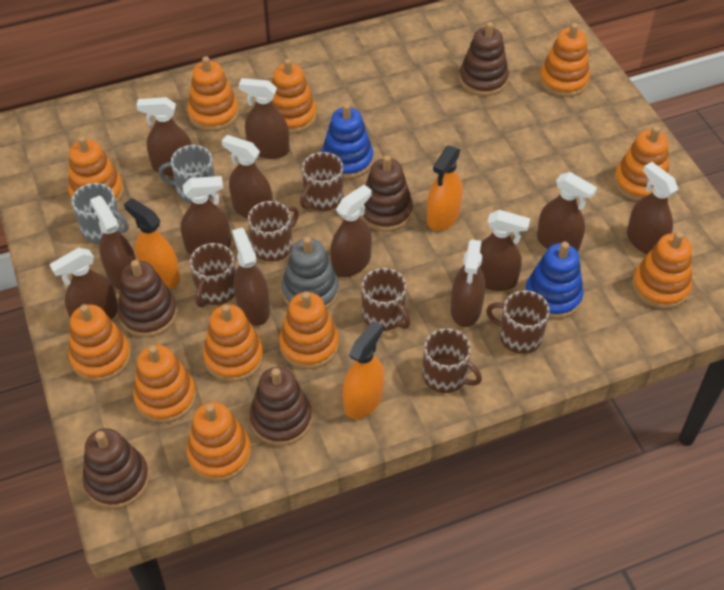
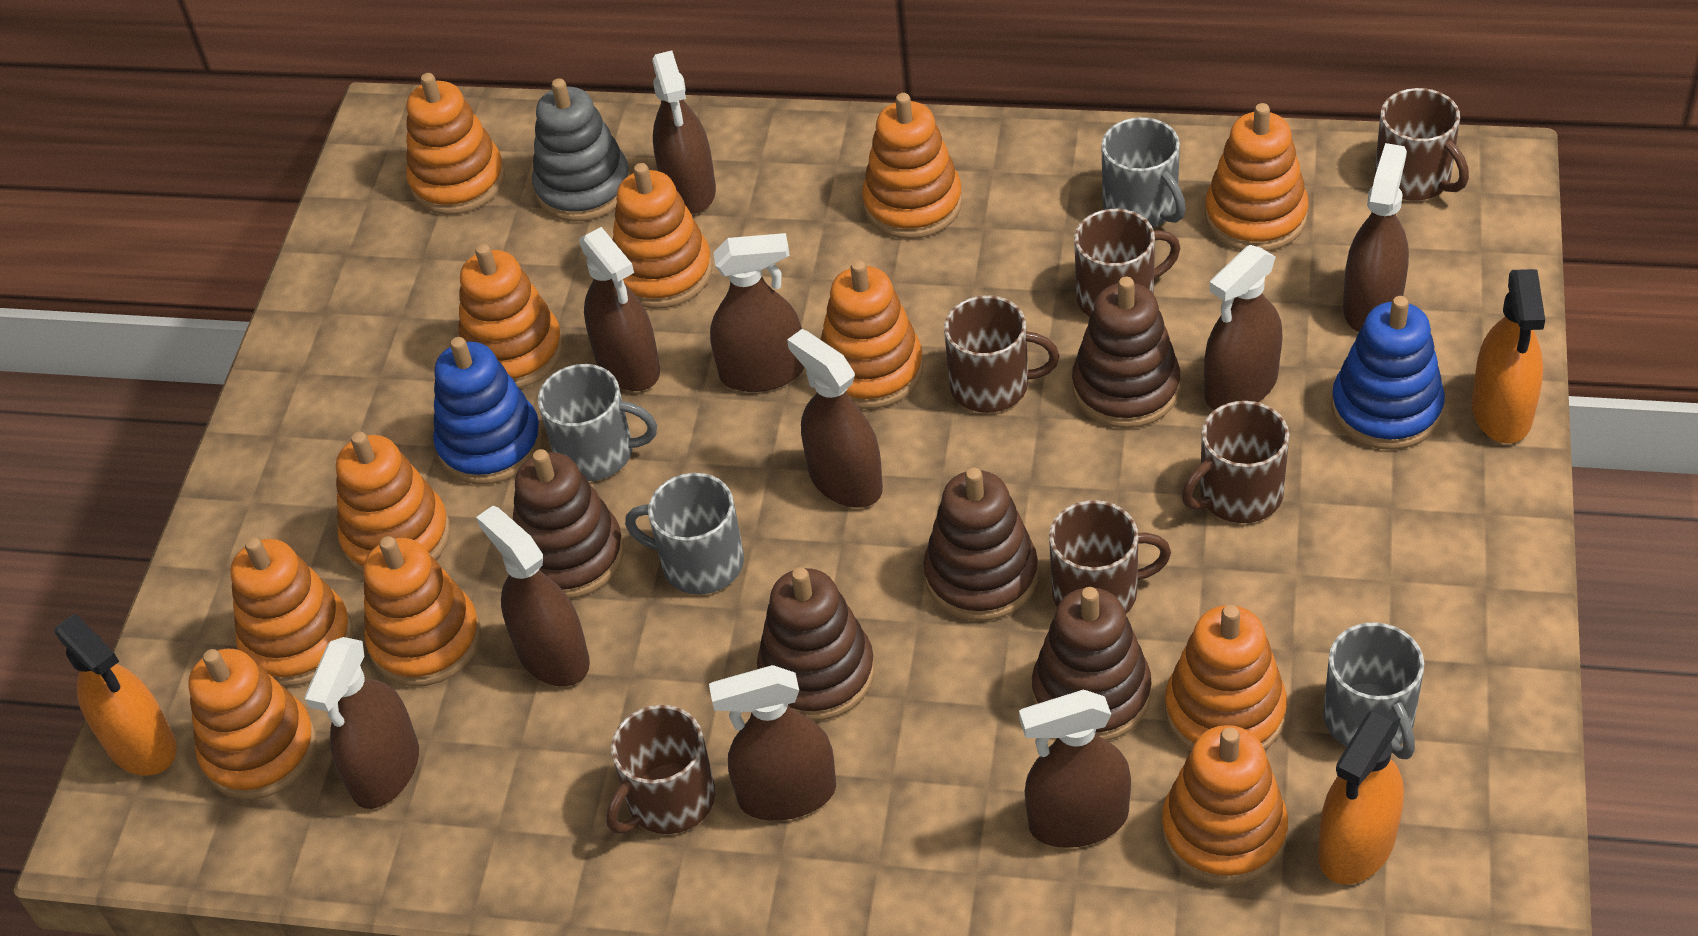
brown spray bottle: 12 -> 10
grey mug: 2 -> 4
orange stacking toy: 11 -> 12

